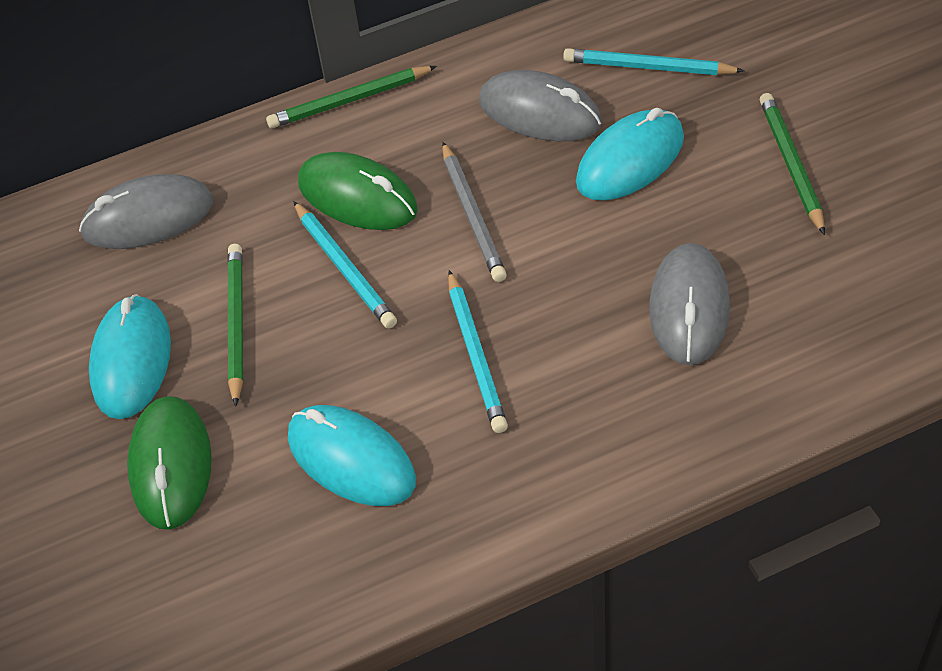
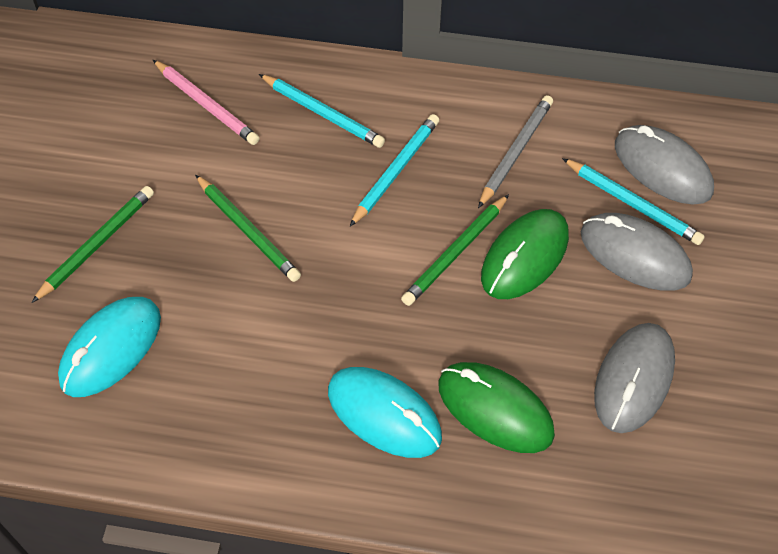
pink pencil: 0 -> 1
turquoise mouse: 3 -> 2

